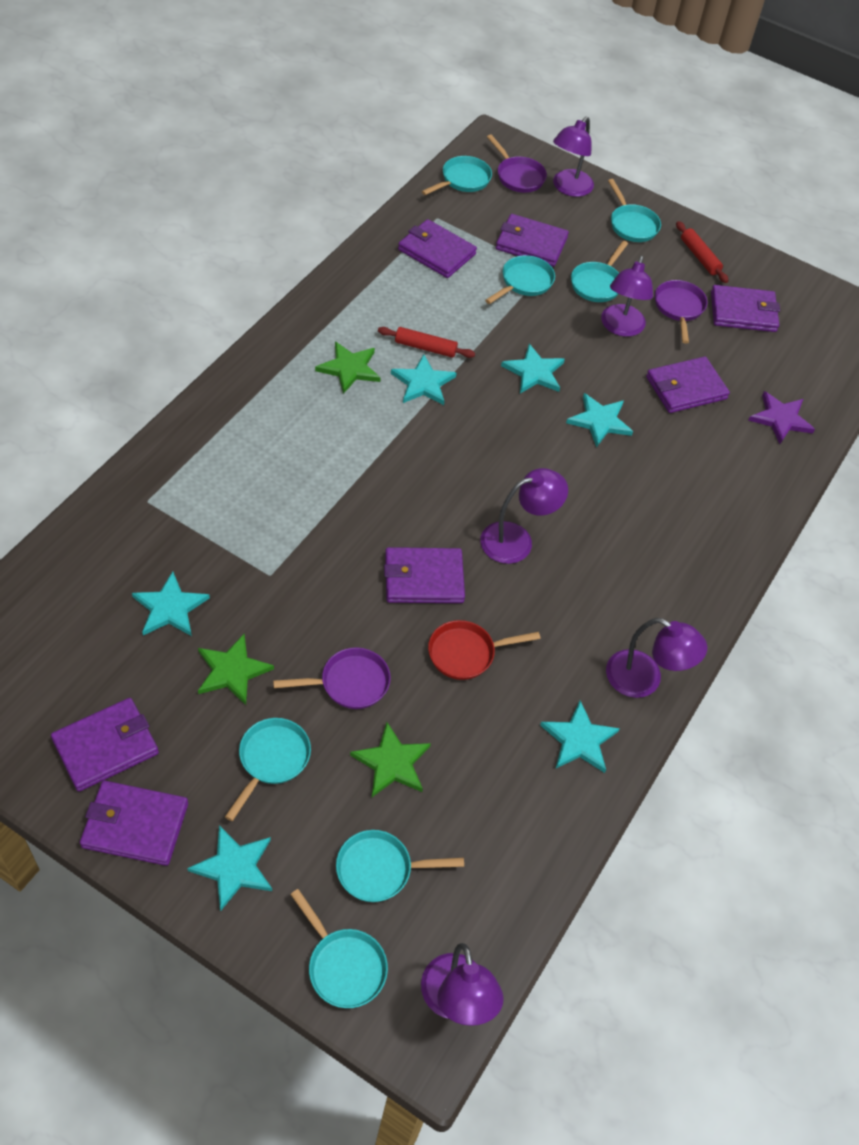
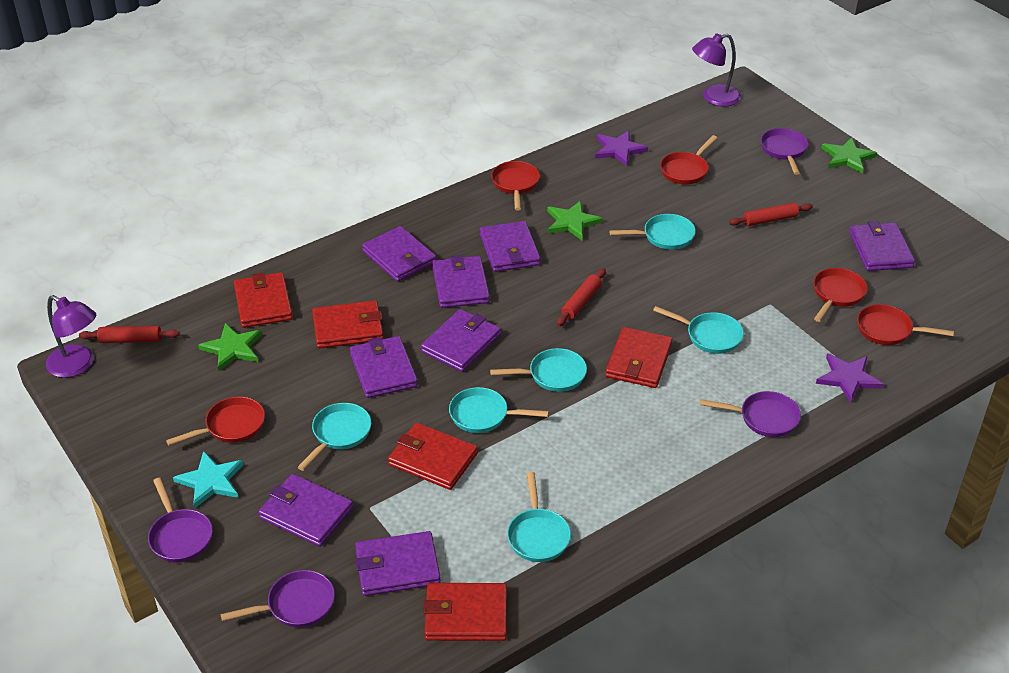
purple lamp: 5 -> 2
purple pan: 3 -> 4
purple star: 1 -> 2
purple wallet: 7 -> 8
red pan: 1 -> 5
red rolling pin: 2 -> 3
red wallet: 0 -> 5
turquoise pan: 7 -> 6
turquoise star: 6 -> 1

